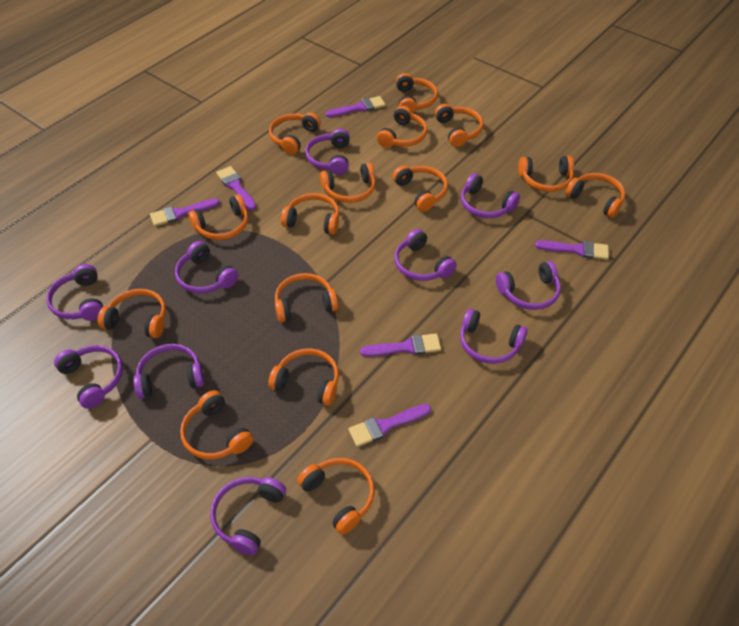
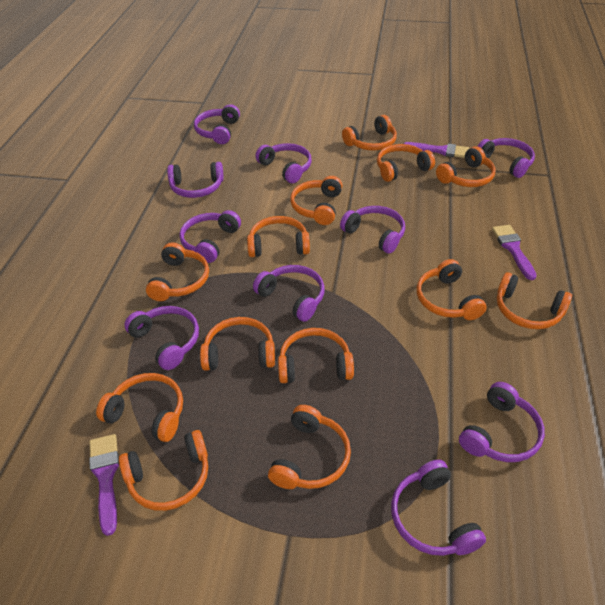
orange headphones: 15 -> 13
purple brush: 6 -> 3

